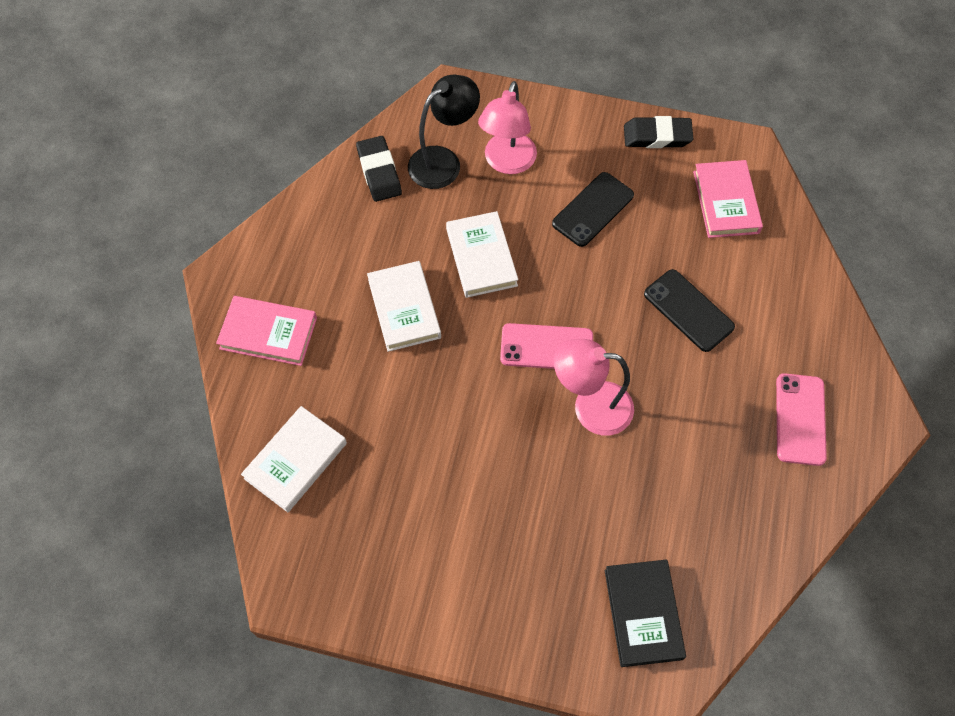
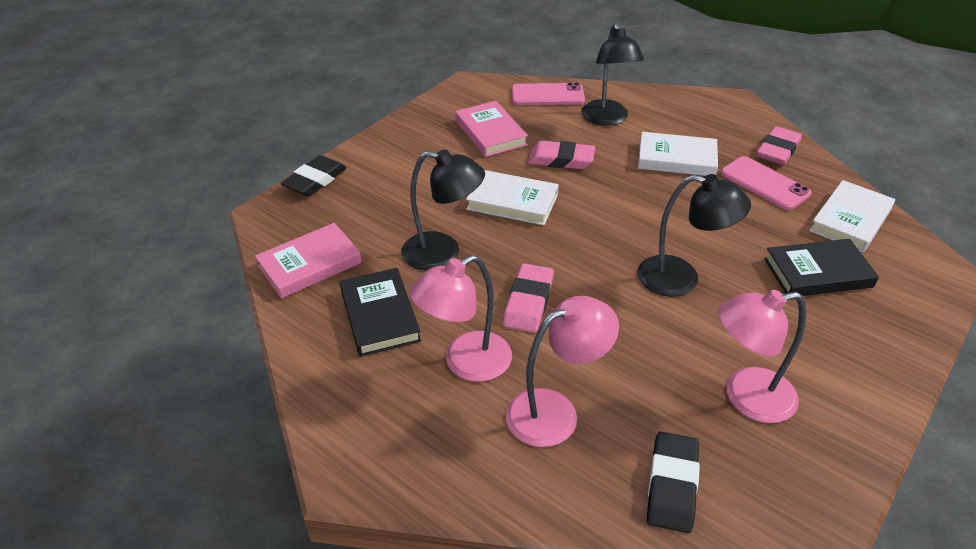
black book: 1 -> 2
black lamp: 1 -> 3
black phone: 2 -> 0
pink eraser: 0 -> 3
pink lamp: 2 -> 3

